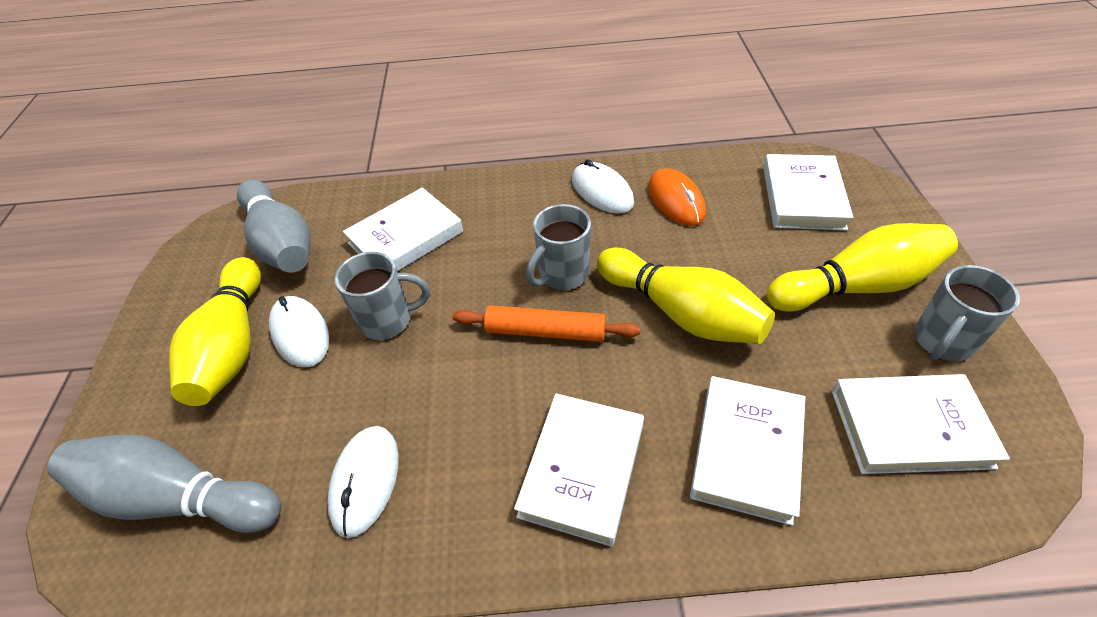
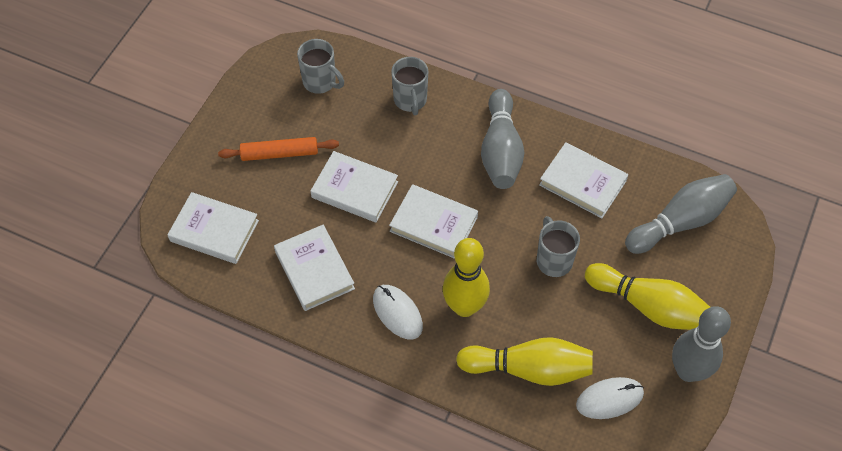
grey bowling pin: 2 -> 3
orange mouse: 1 -> 0
white mouse: 3 -> 2

